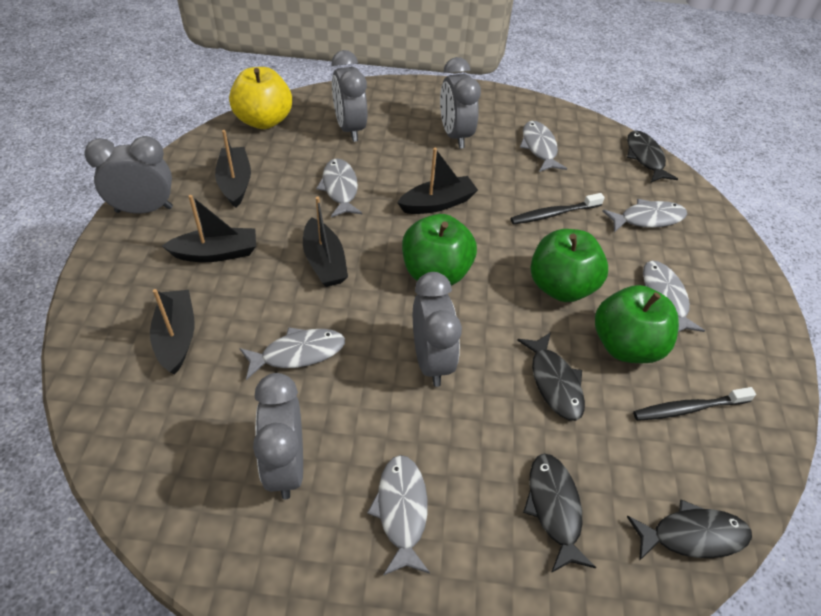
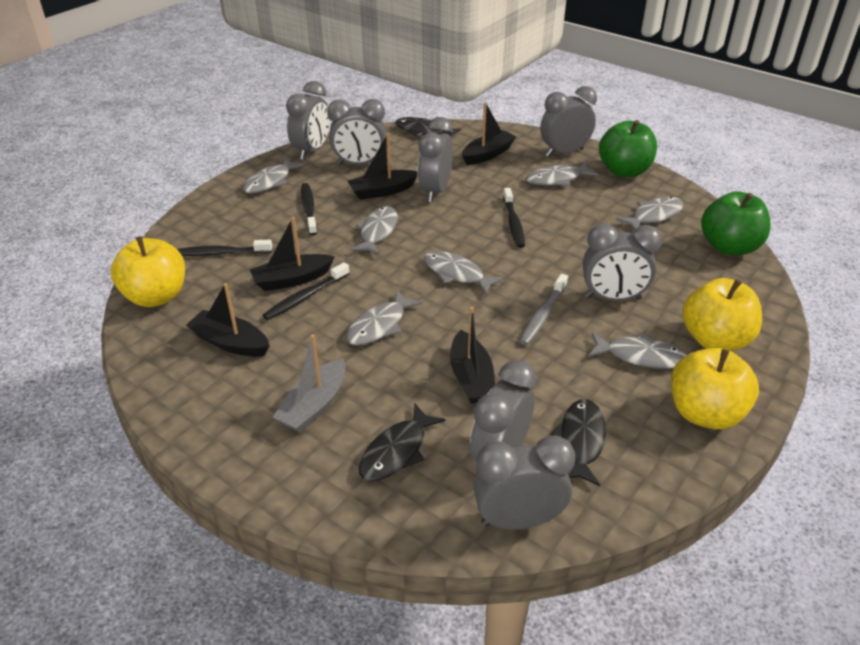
black fish: 4 -> 3
black toothbrush: 2 -> 4
green apple: 3 -> 2
grey boat: 0 -> 1
grey clock: 5 -> 7
grey fish: 6 -> 7
grey toothbrush: 0 -> 1
yellow apple: 1 -> 3

